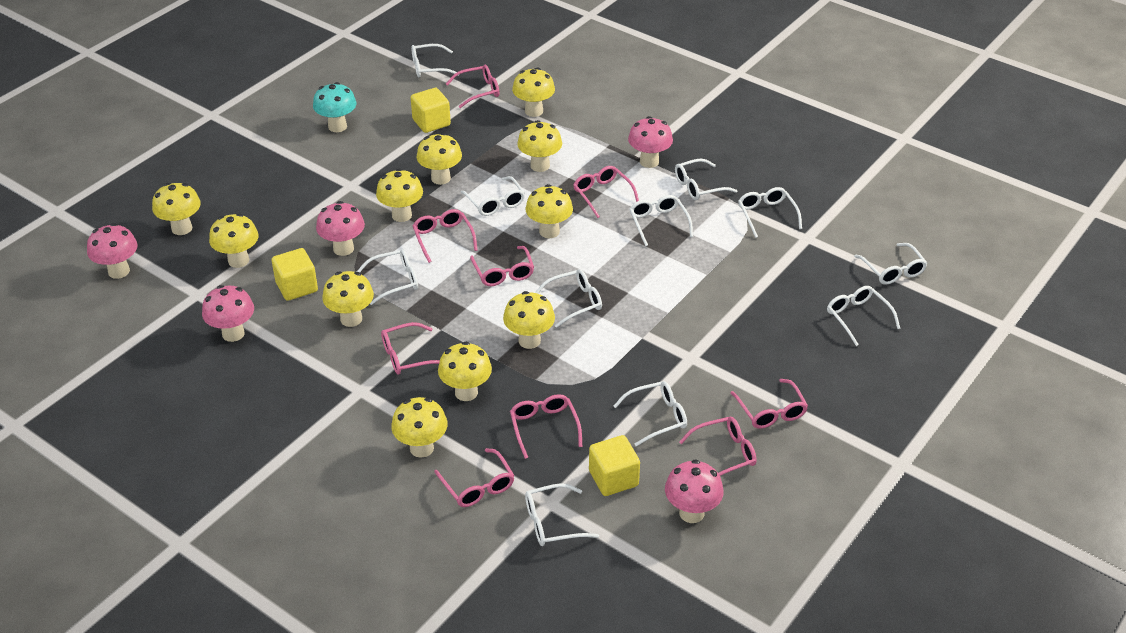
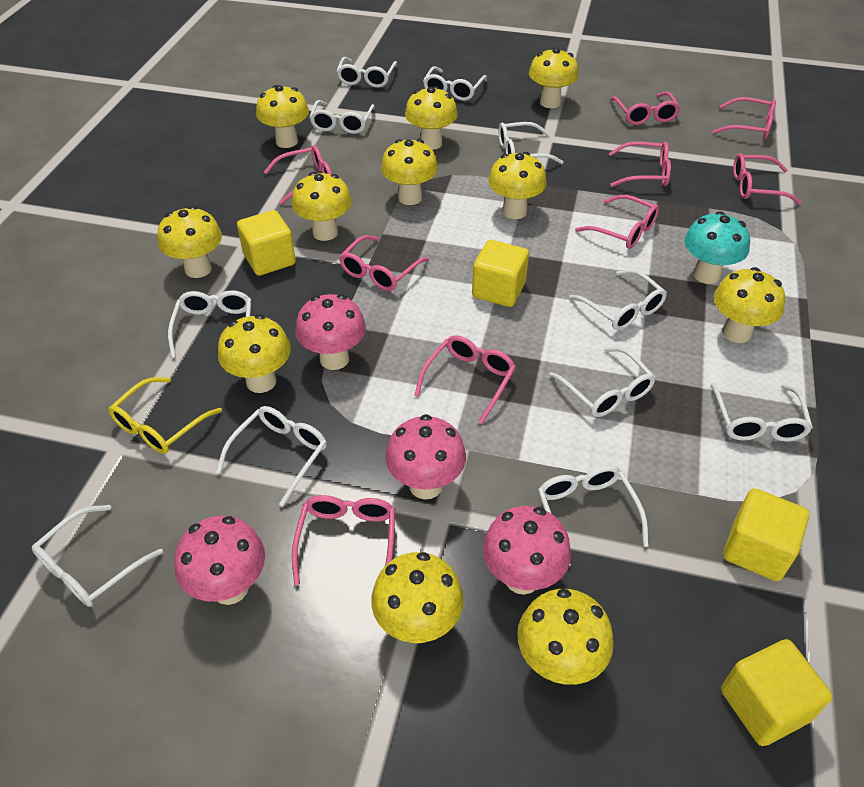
pink mushroom: 5 -> 4
yellow cube: 3 -> 4
yellow glasses: 0 -> 1

